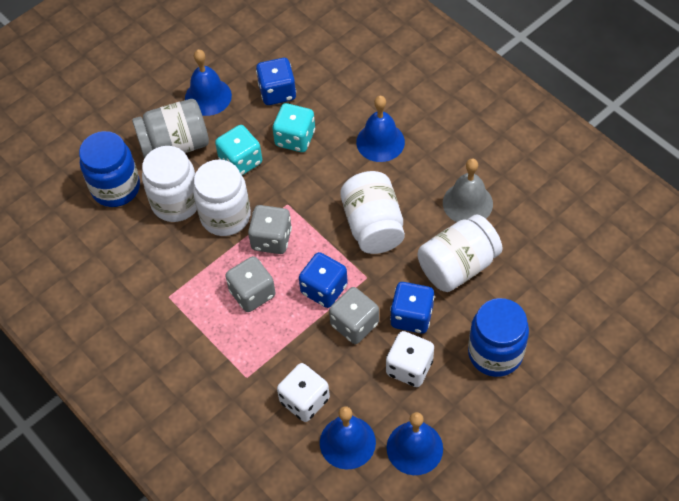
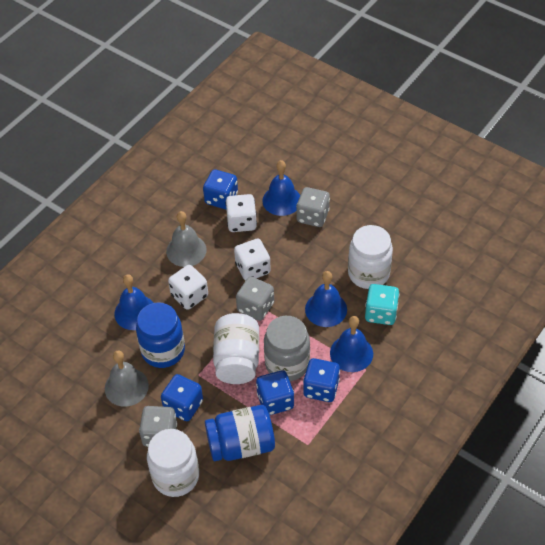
blue dice: 3 -> 4
grey bell: 1 -> 2
turquoise dice: 2 -> 1
white dice: 2 -> 3
white jar: 4 -> 3

